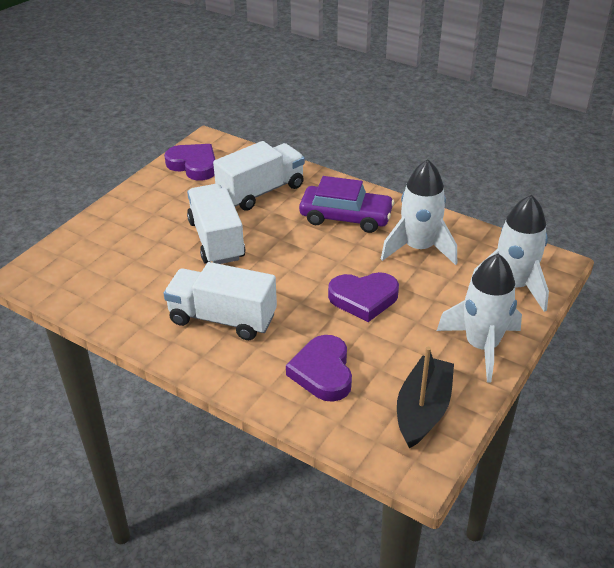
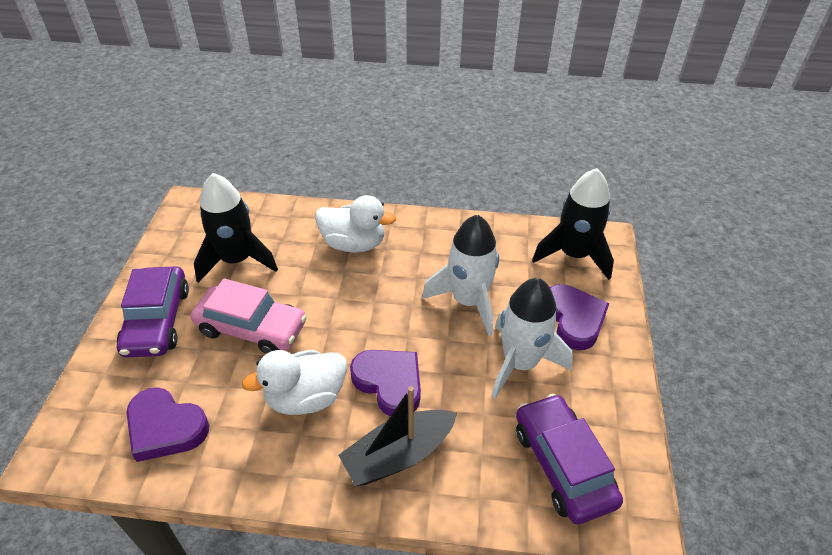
black rocket: 0 -> 2
pink car: 0 -> 1
purple car: 1 -> 2
white duck: 0 -> 2
white rocket: 3 -> 2
white truck: 3 -> 0

